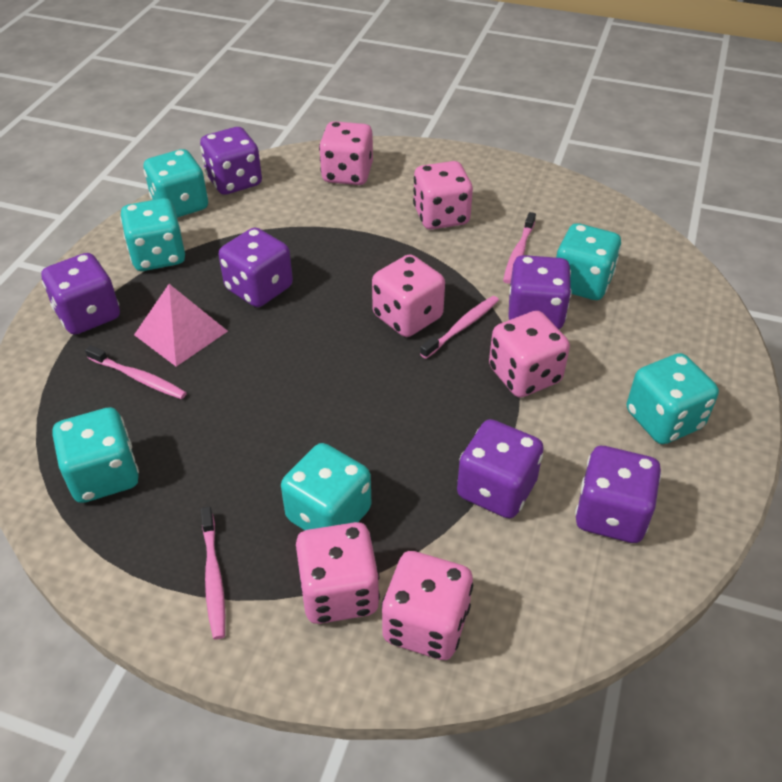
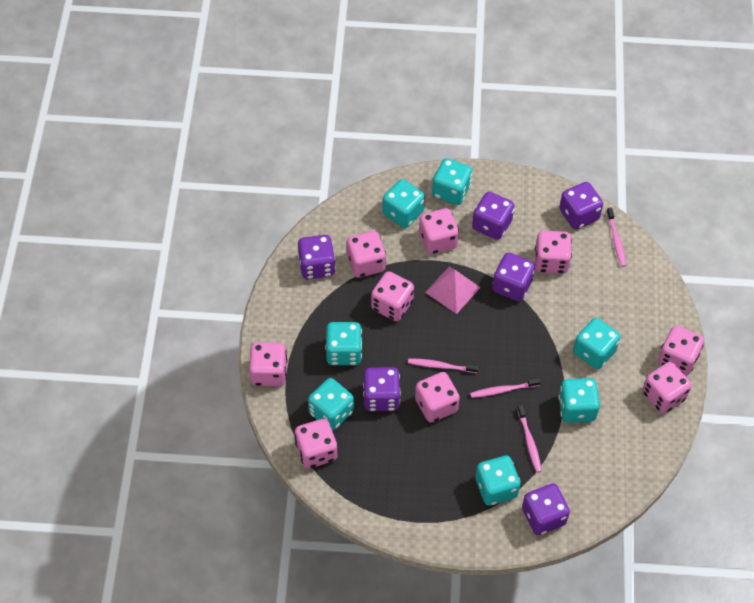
pink dice: 6 -> 9
turquoise dice: 6 -> 7

